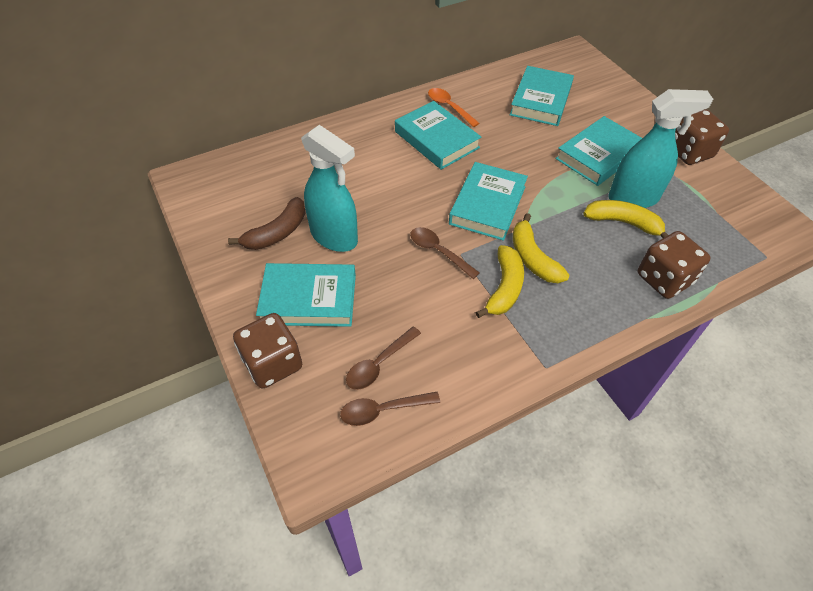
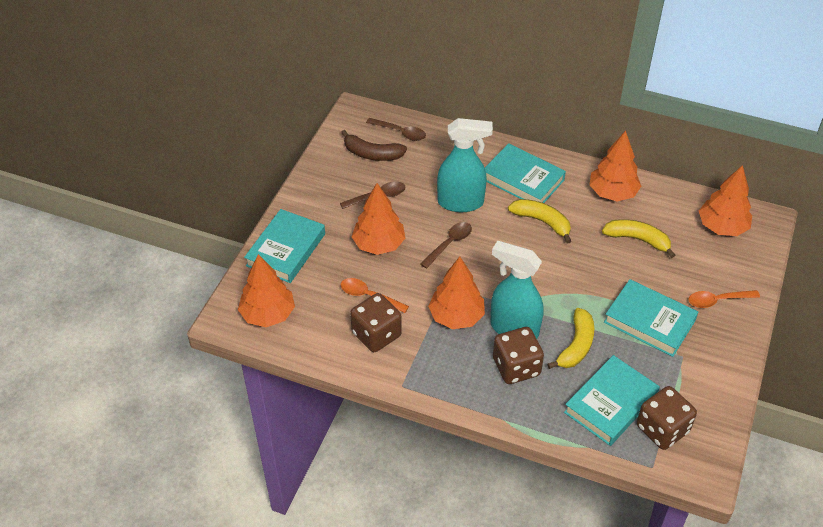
orange spoon: 1 -> 2
orange tree: 0 -> 5
turquoise book: 5 -> 4

